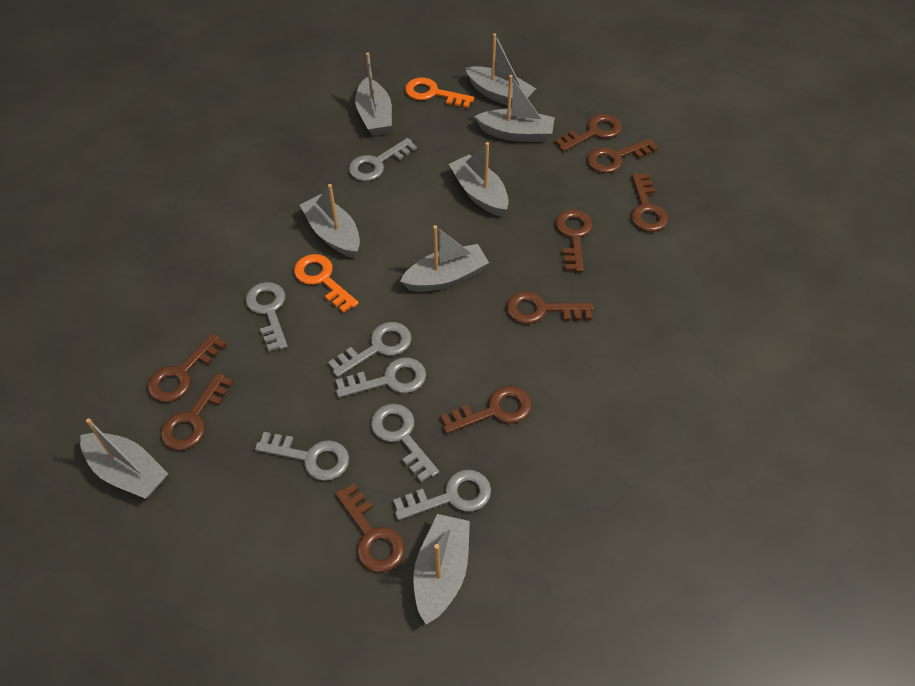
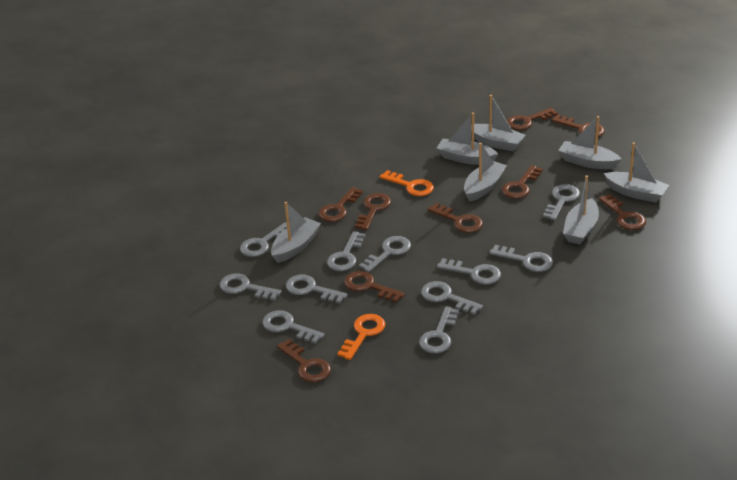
grey boat: 8 -> 7
grey key: 7 -> 11

